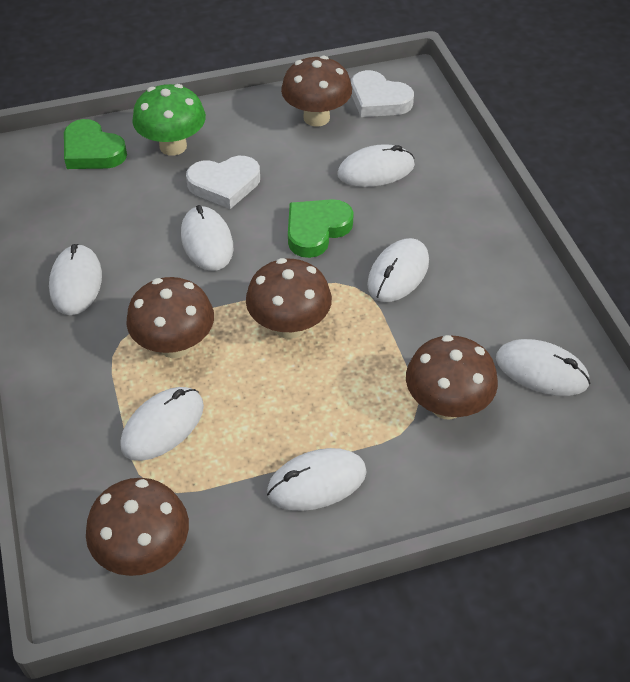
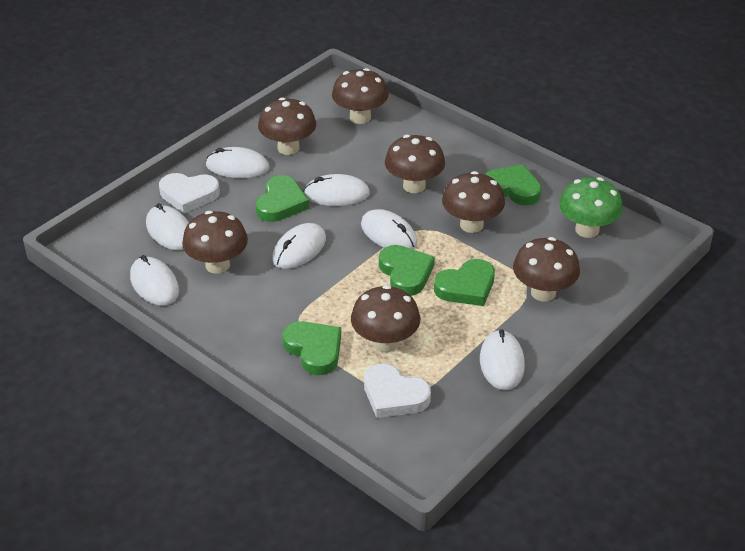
brown mushroom: 5 -> 7
green heart: 2 -> 5

